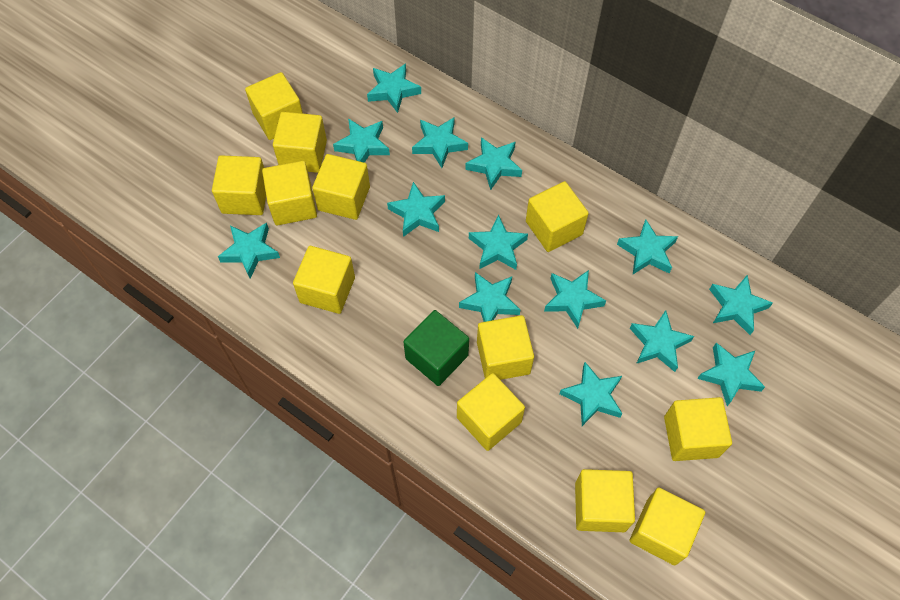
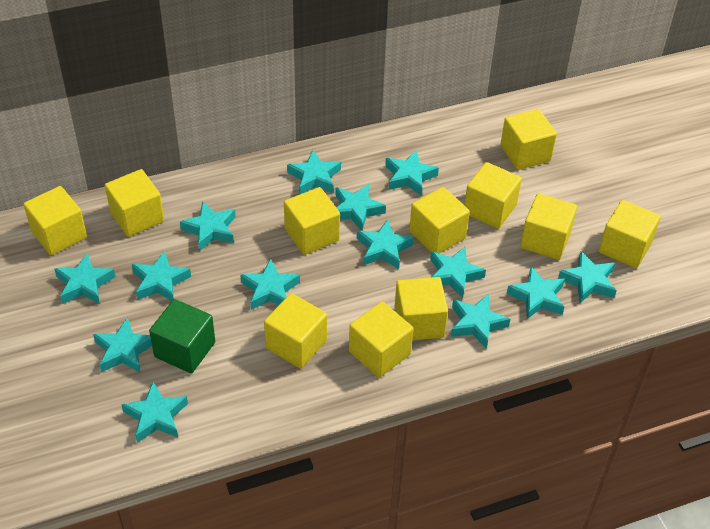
yellow cube: 12 -> 11

